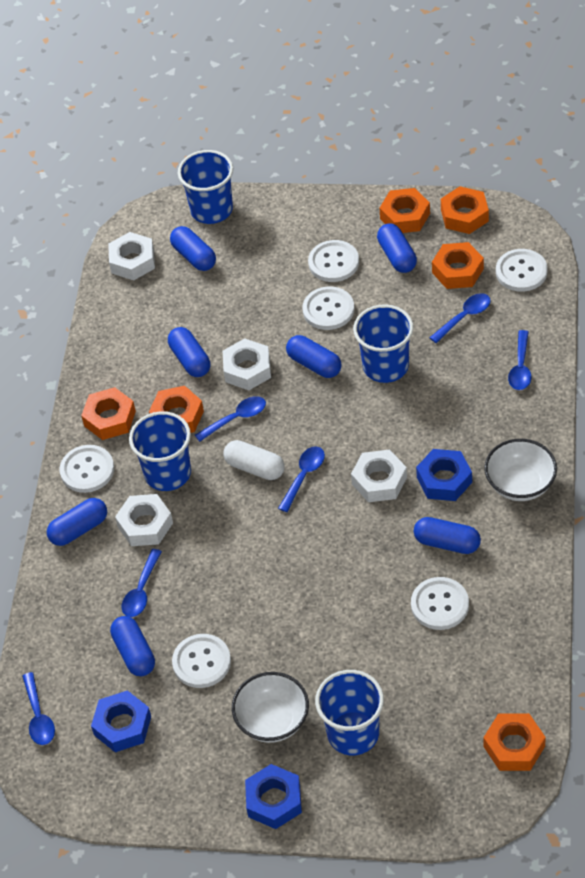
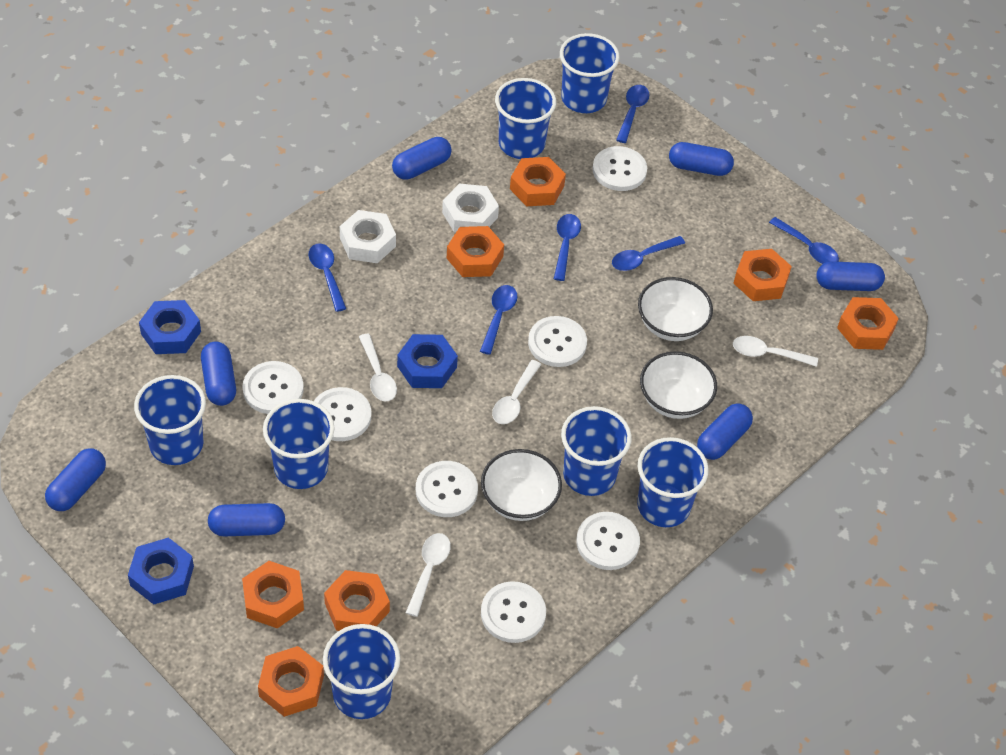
blue cup: 4 -> 7
orange nut: 6 -> 7
white bowl: 2 -> 3
white button: 6 -> 7
white capsule: 1 -> 0
white nut: 4 -> 2
white spoon: 0 -> 4

